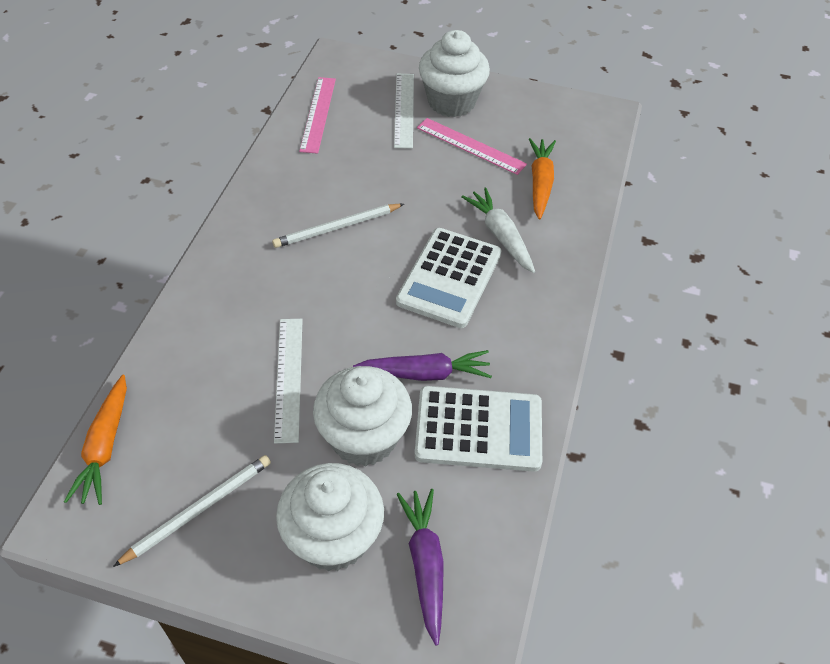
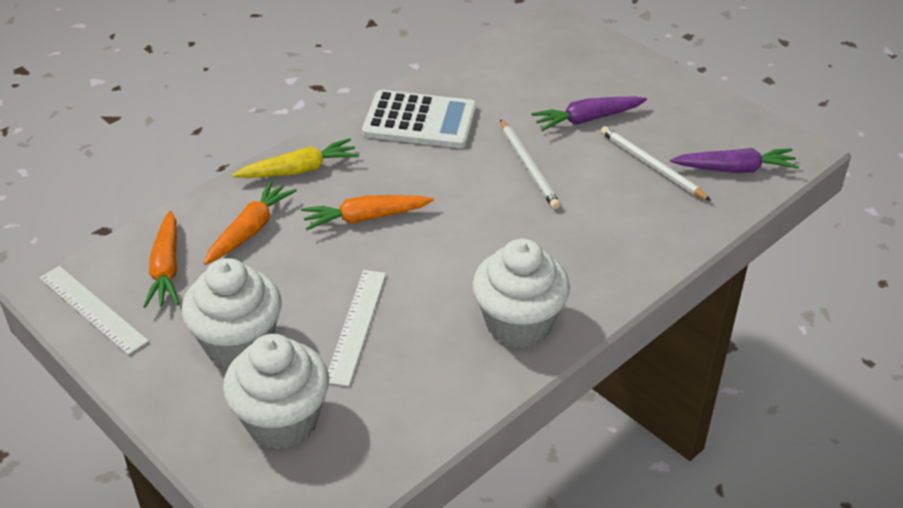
orange carrot: 2 -> 3
pink ruler: 2 -> 0
white calculator: 2 -> 1
white carrot: 1 -> 0
yellow carrot: 0 -> 1

